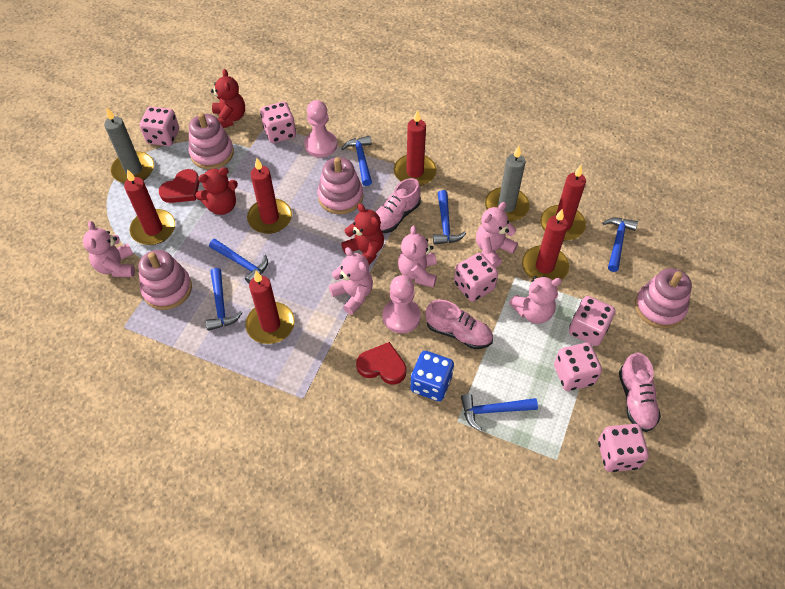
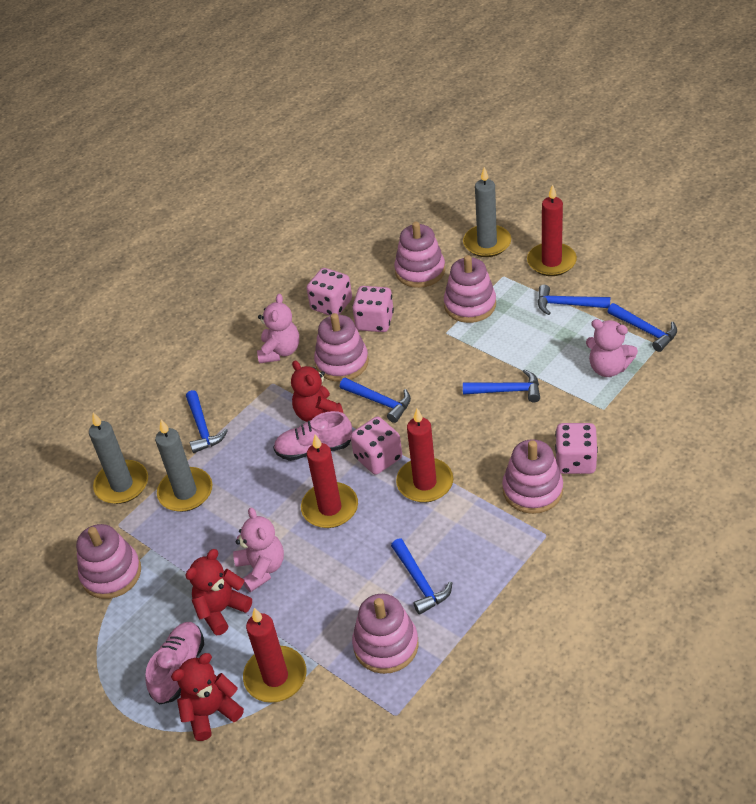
blue dice: 1 -> 0
grey candle: 2 -> 3
pink dice: 6 -> 4
pink pawn: 2 -> 0
pink shoe: 3 -> 2
pink stacking toy: 4 -> 6
pink teddy bear: 5 -> 3
red candle: 6 -> 4
red heart: 2 -> 0

